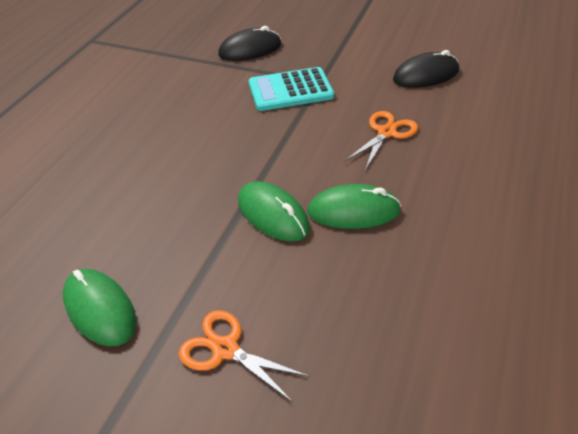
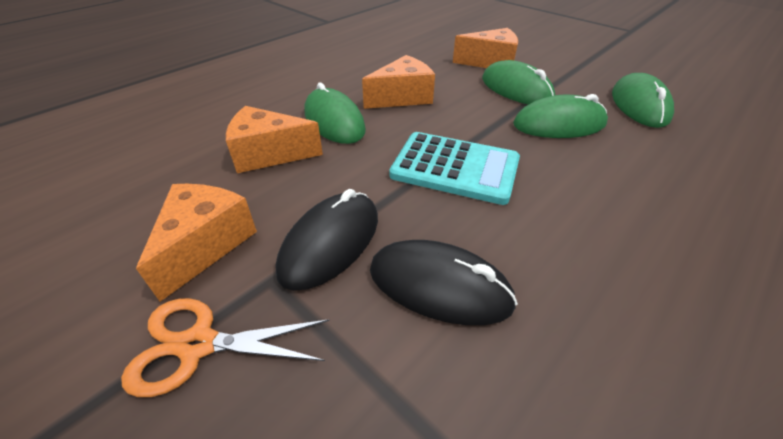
green mouse: 3 -> 4
orange cheese: 0 -> 4
orange scissors: 2 -> 1

